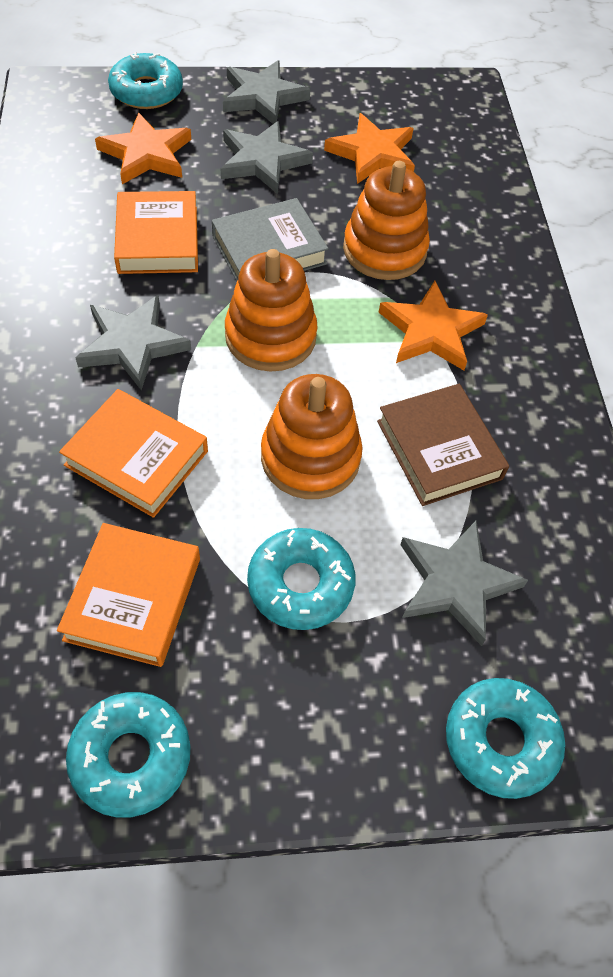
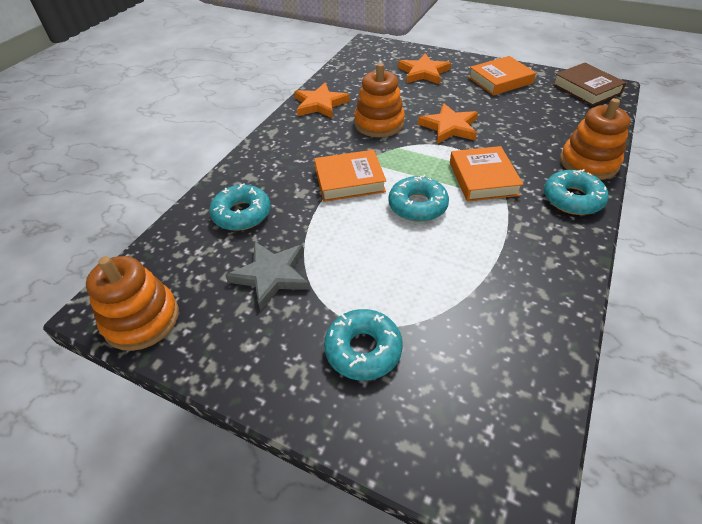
grey book: 1 -> 0
grey star: 4 -> 1

